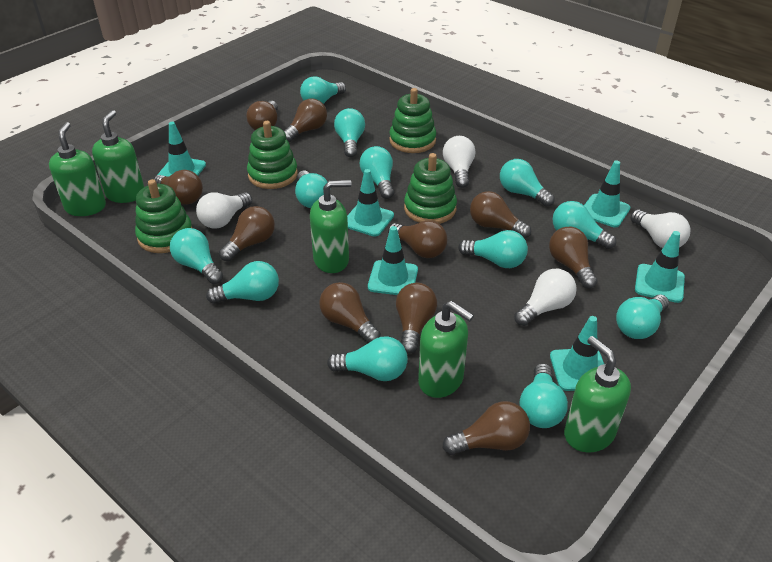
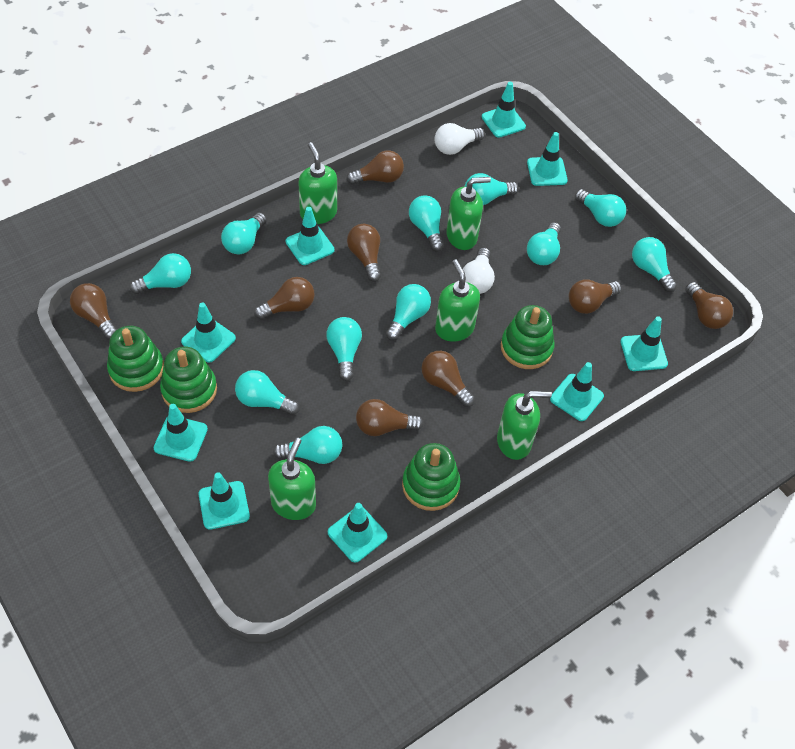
brown light bulb: 10 -> 8
turquoise light bulb: 12 -> 11
turquoise traffic cone: 6 -> 9
white light bulb: 4 -> 2

